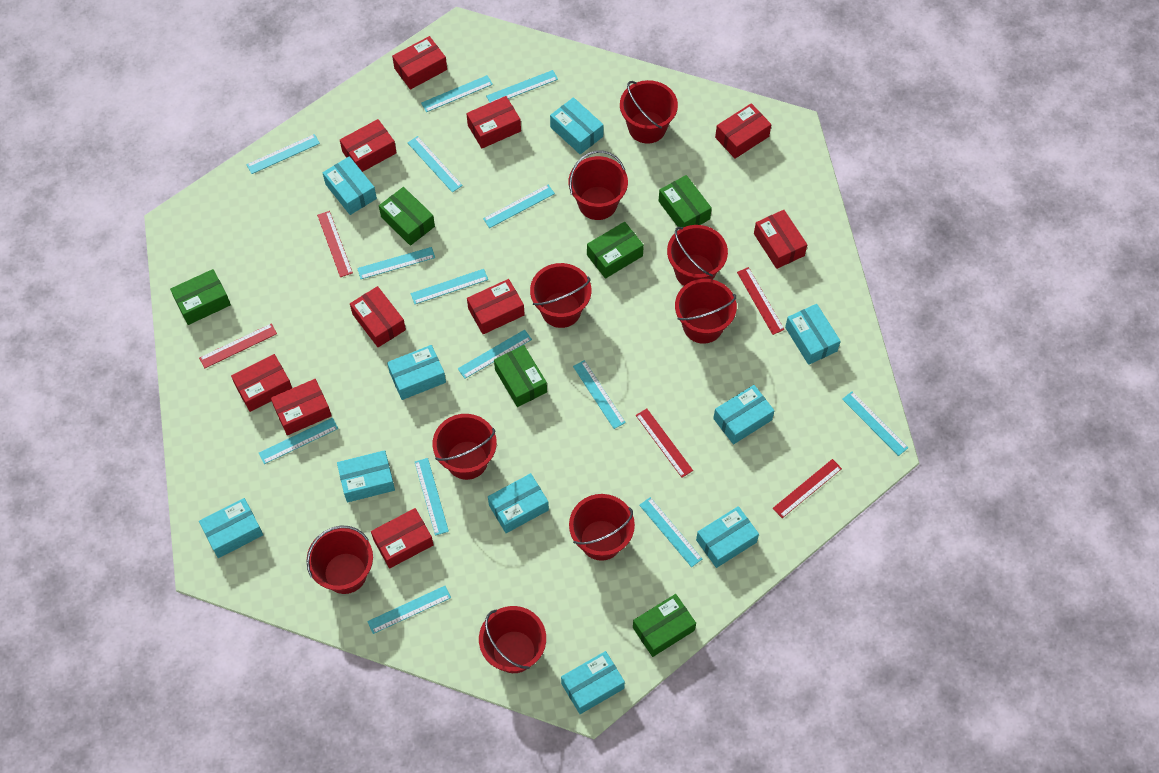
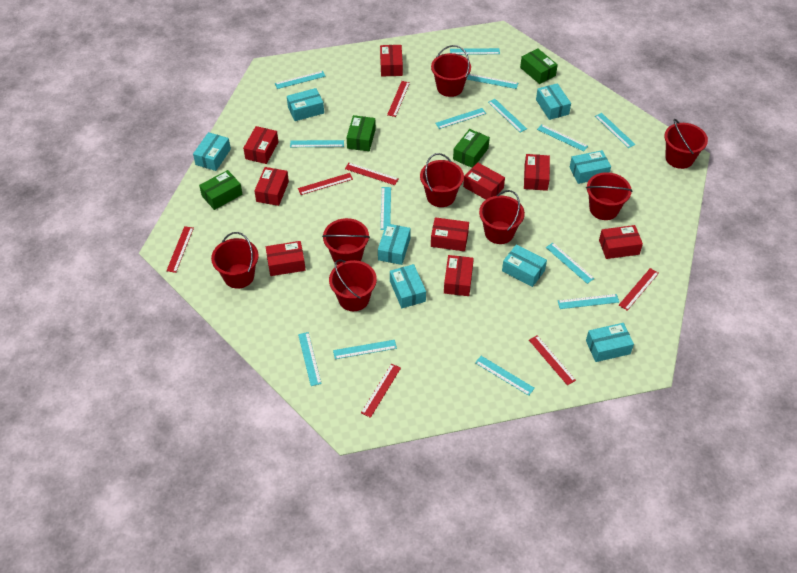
green box: 6 -> 4
red box: 10 -> 9
red bucket: 9 -> 8
red ruler: 5 -> 7
turquoise box: 10 -> 8

